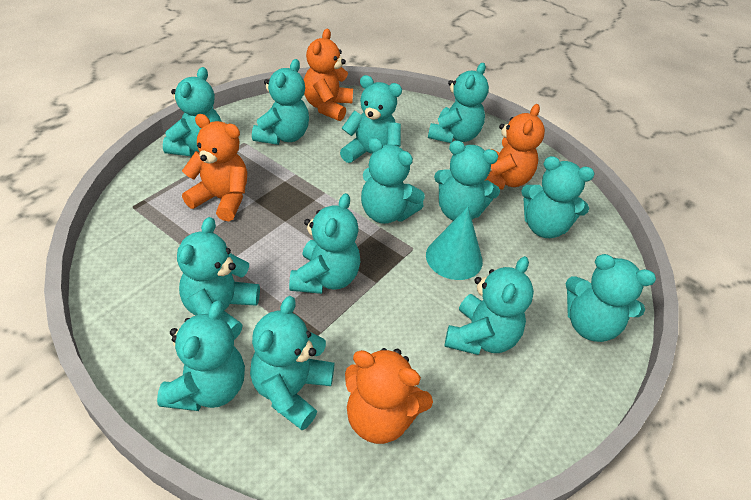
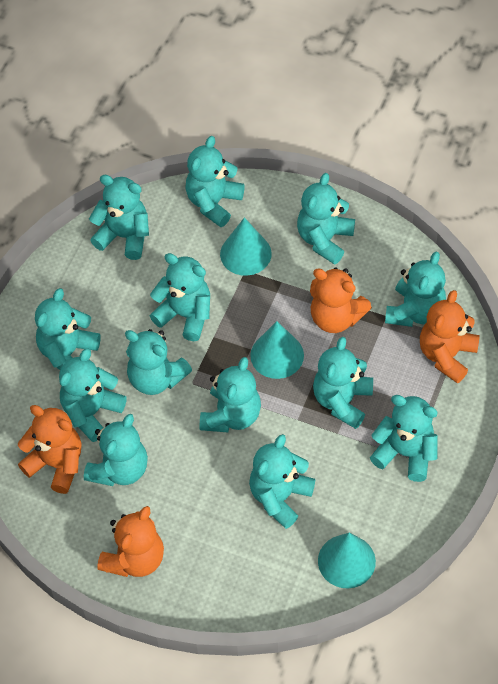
turquoise cone: 1 -> 3

